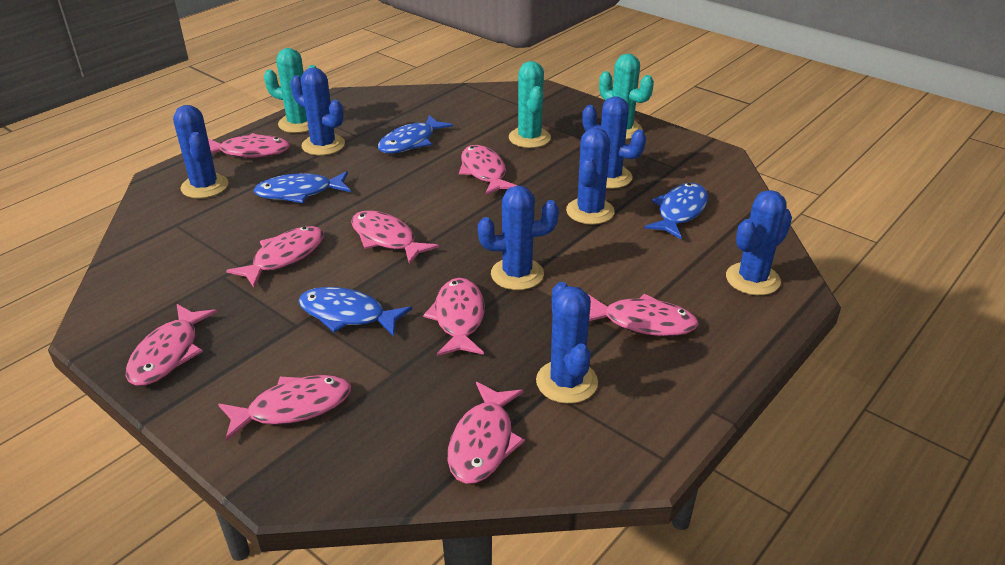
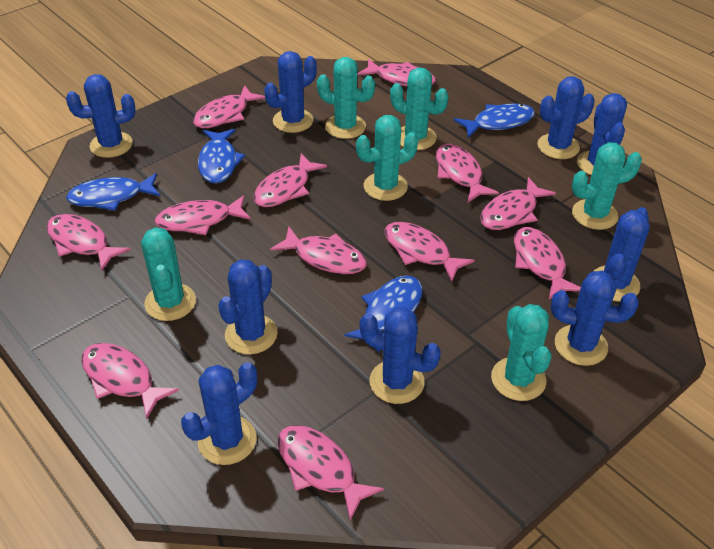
blue cactus: 7 -> 9
pink fish: 9 -> 12
turquoise cactus: 3 -> 6

